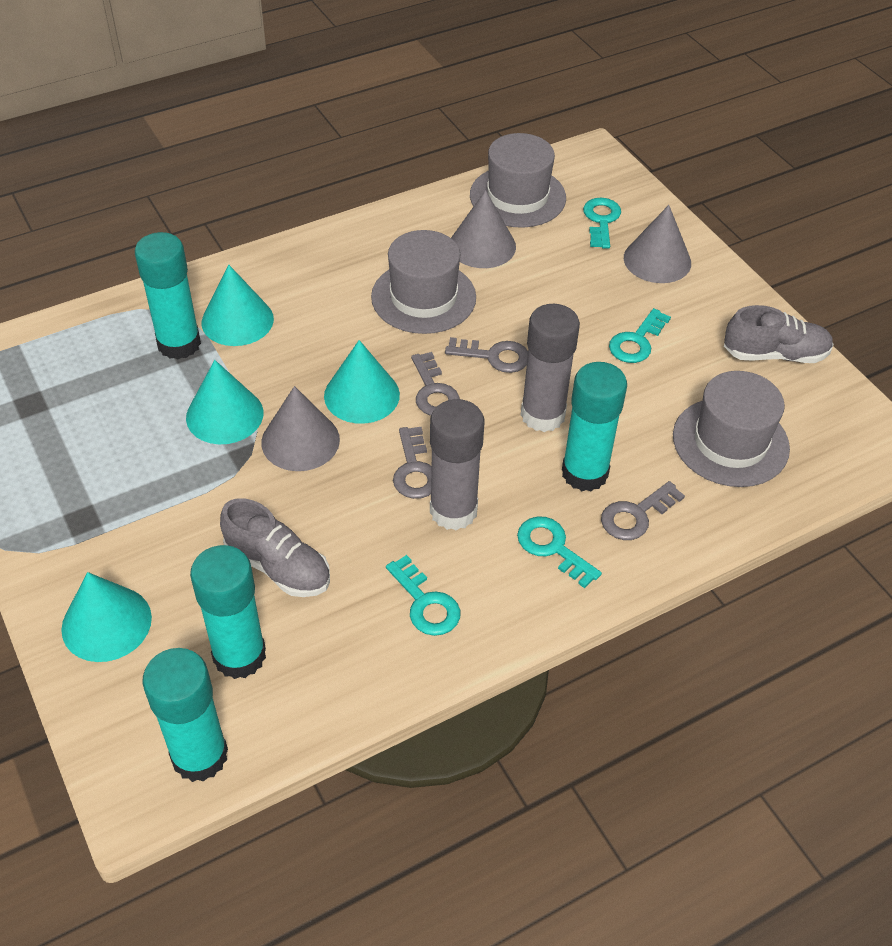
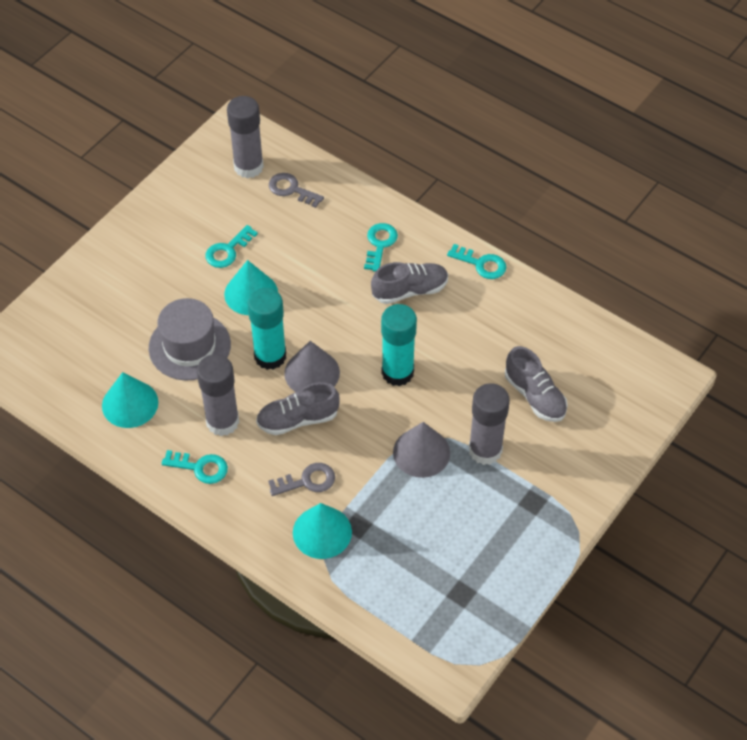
grey cone: 3 -> 2
grey glue stick: 2 -> 3
grey hat: 3 -> 1
grey key: 4 -> 2
grey shoe: 2 -> 3
turquoise cone: 4 -> 3
turquoise glue stick: 4 -> 2

